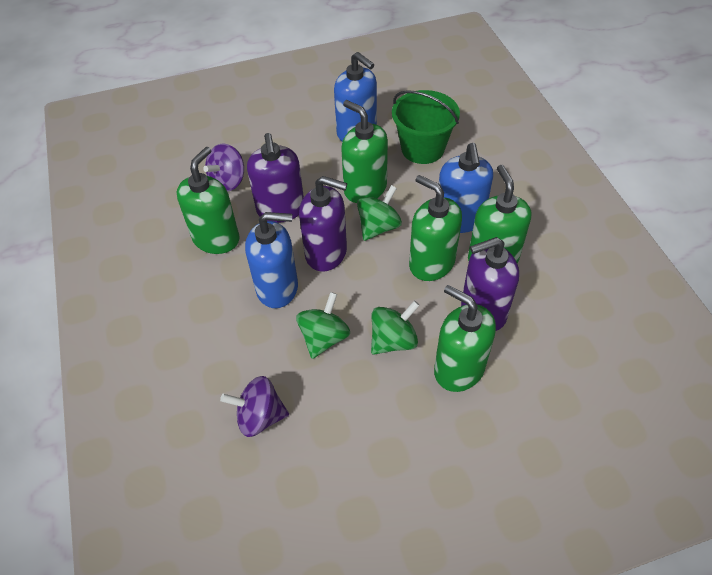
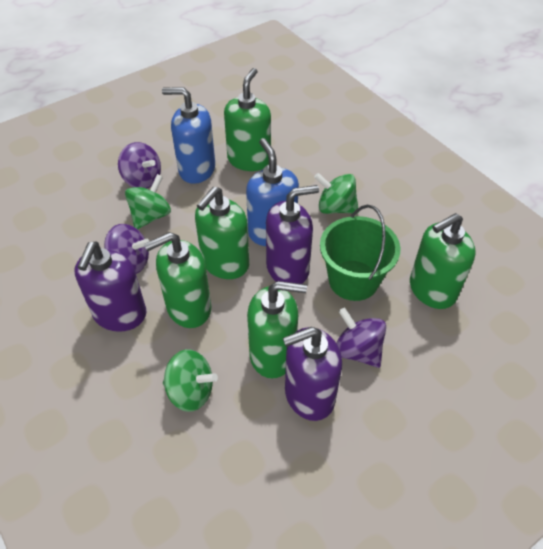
blue soap dispenser: 3 -> 2
purple spinning top: 2 -> 3

